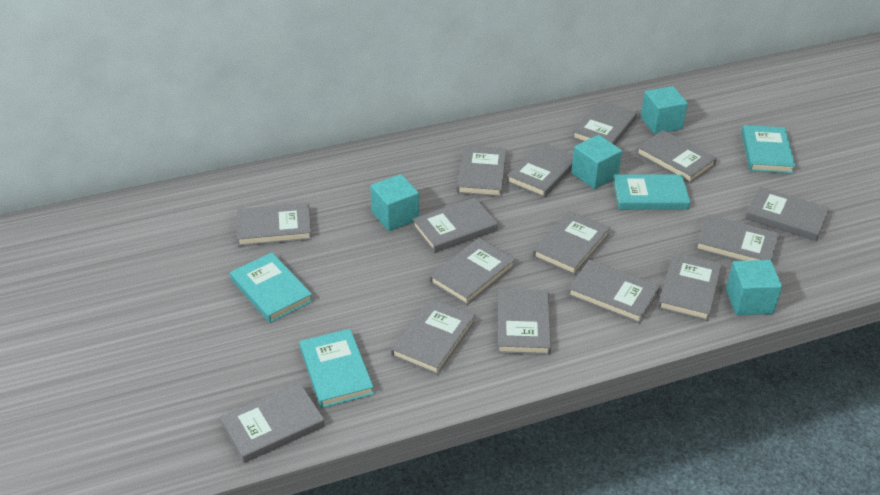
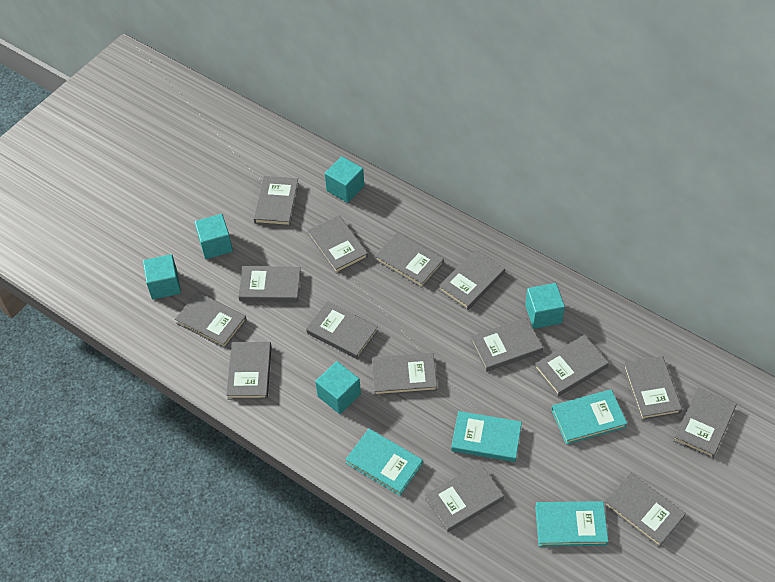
turquoise cube: 4 -> 5

